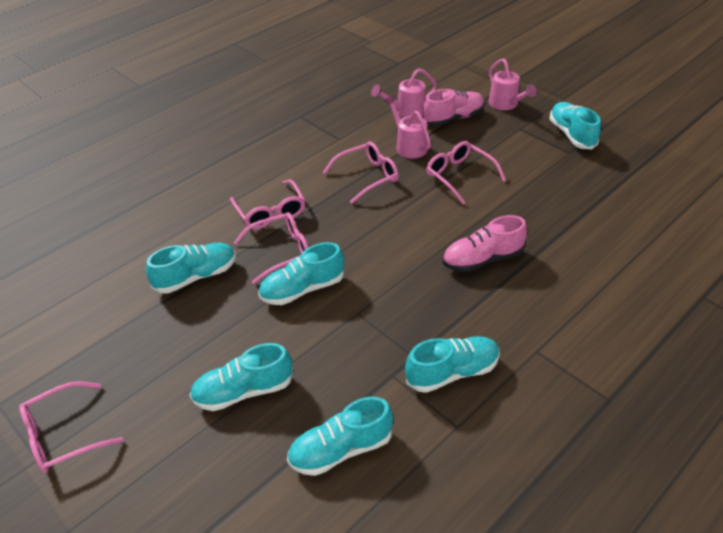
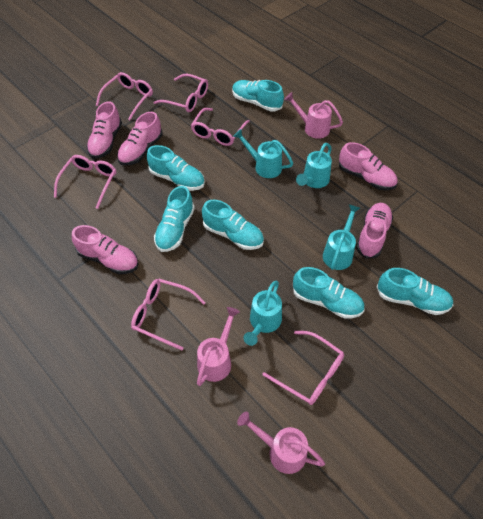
pink glasses: 5 -> 6
pink shoe: 2 -> 5
turquoise watering can: 0 -> 4

